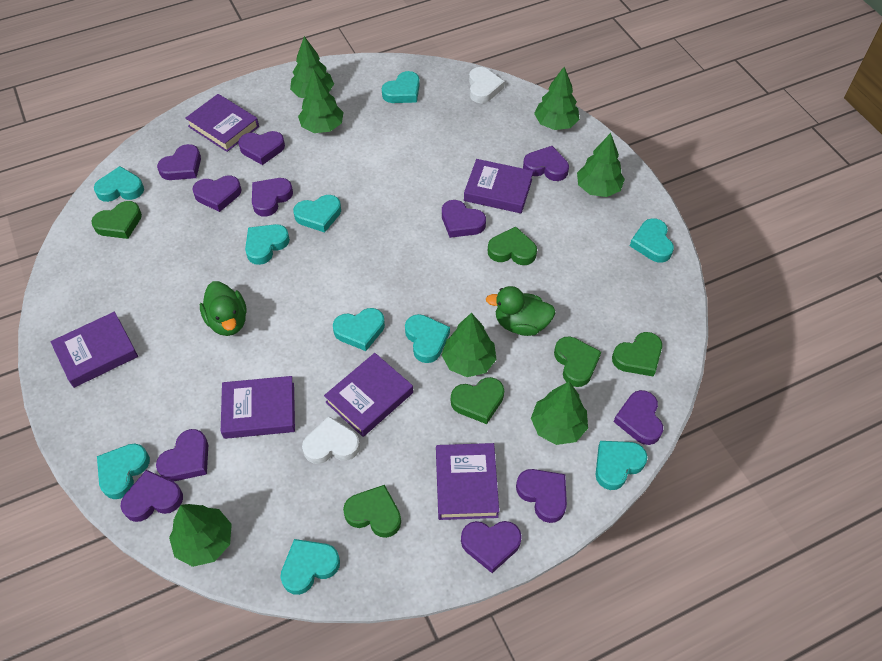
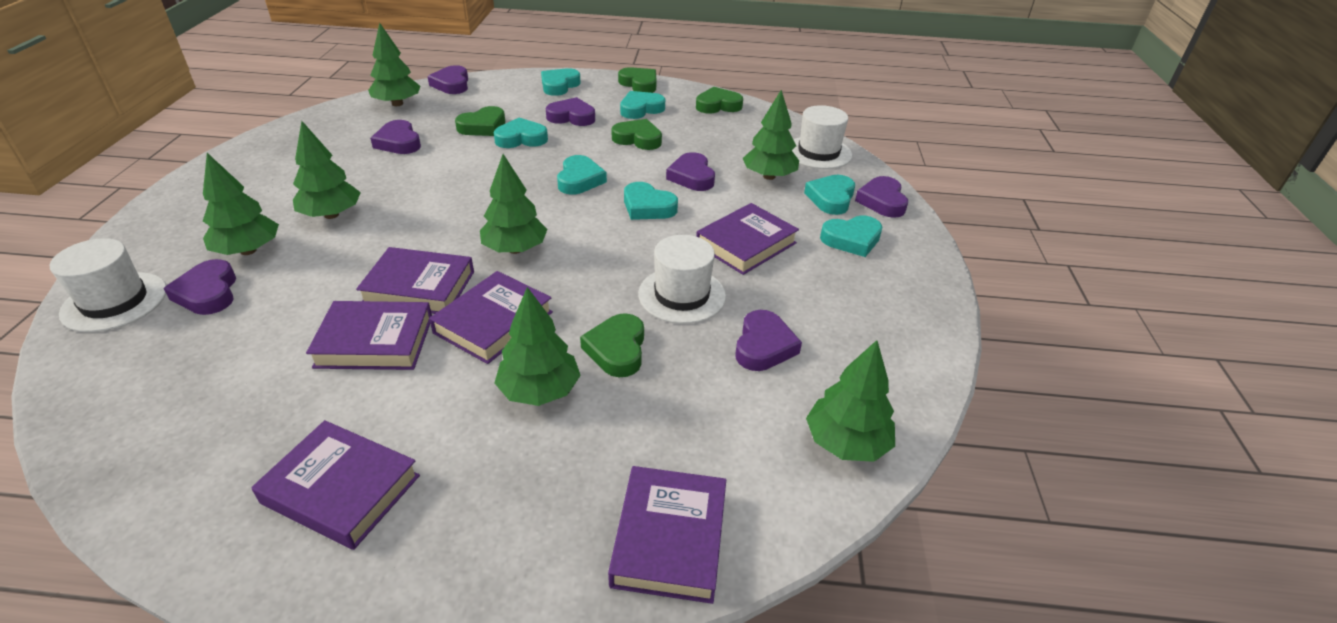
green duck: 2 -> 0
green heart: 6 -> 5
purple heart: 11 -> 7
turquoise heart: 10 -> 7
white hat: 0 -> 3
white heart: 2 -> 0

